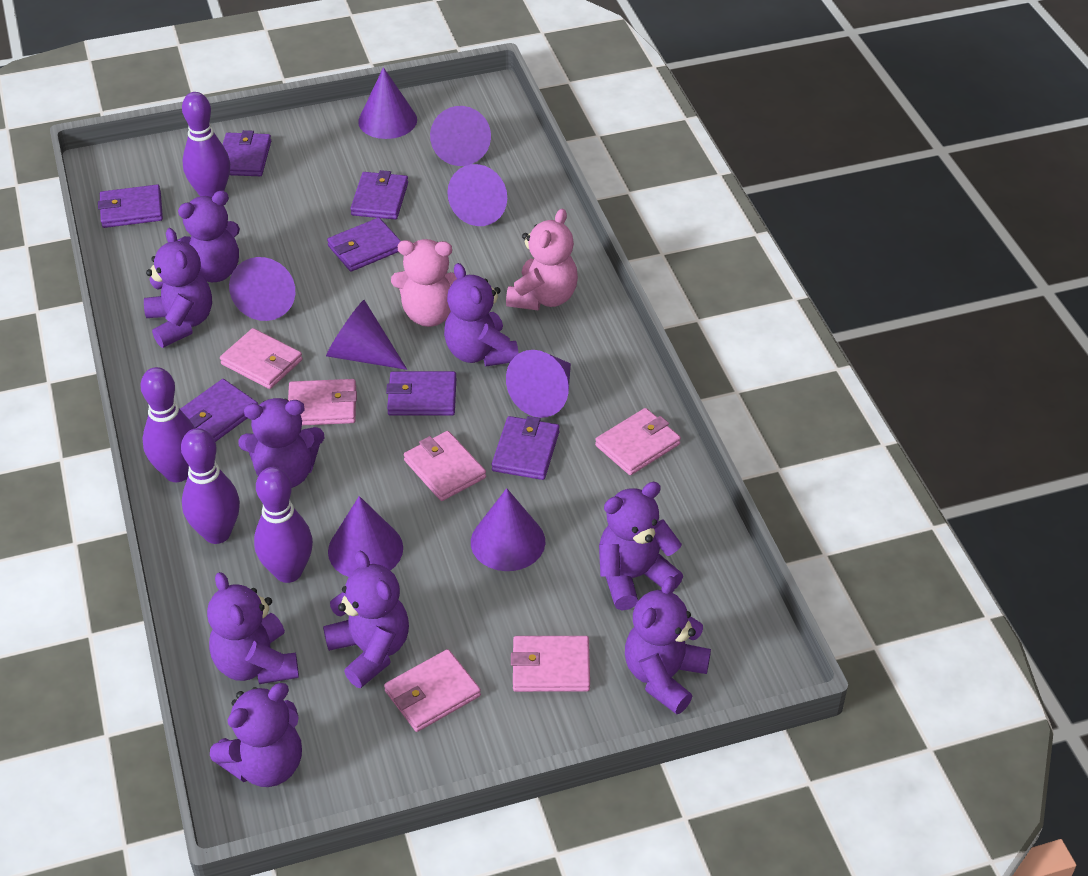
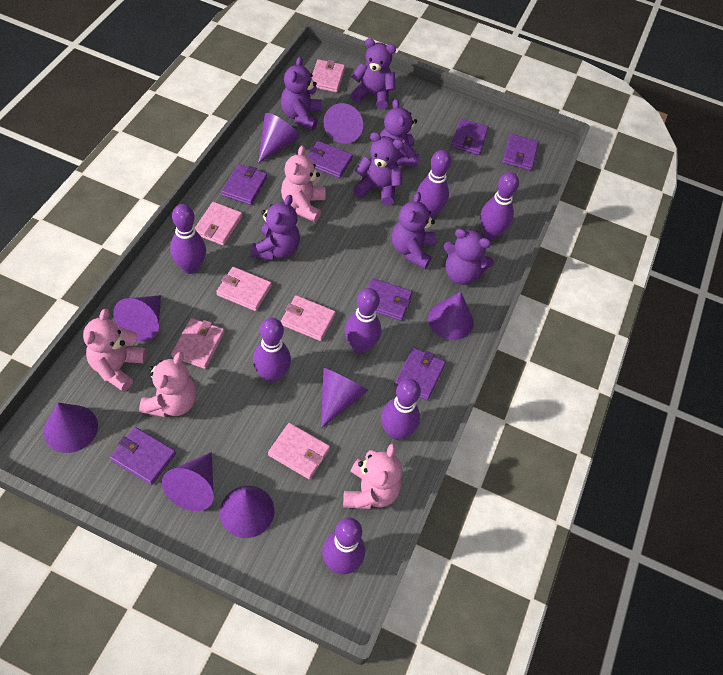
pink teddy bear: 2 -> 4
purple bowling pin: 4 -> 7
purple teddy bear: 9 -> 7

